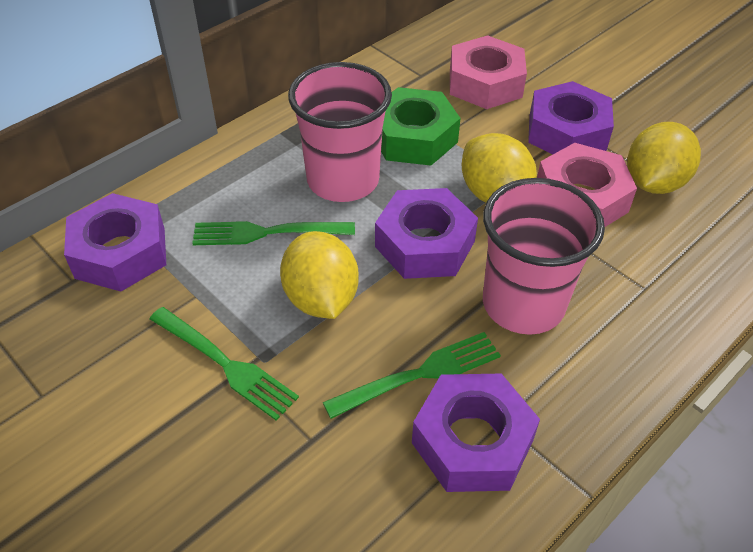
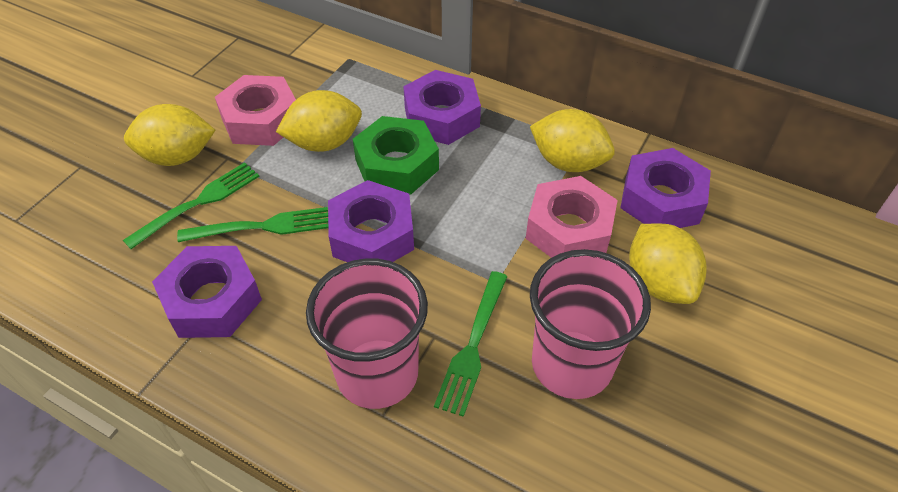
yellow lemon: 3 -> 4

